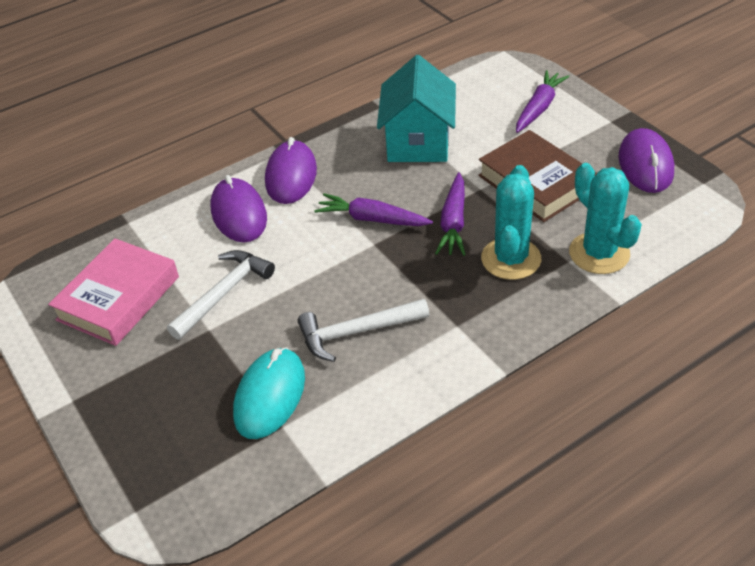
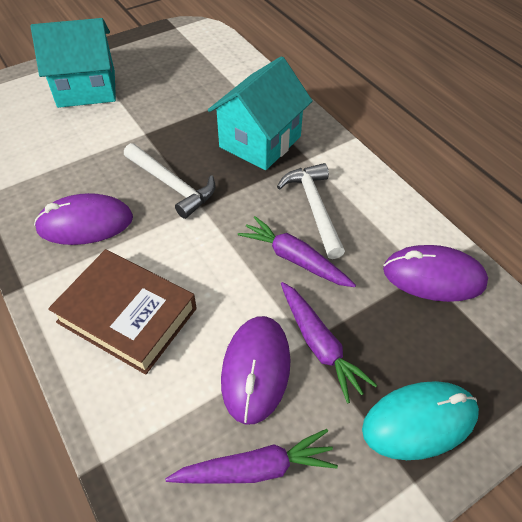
pink book: 1 -> 0
turquoise cactus: 2 -> 0
turquoise house: 1 -> 2

